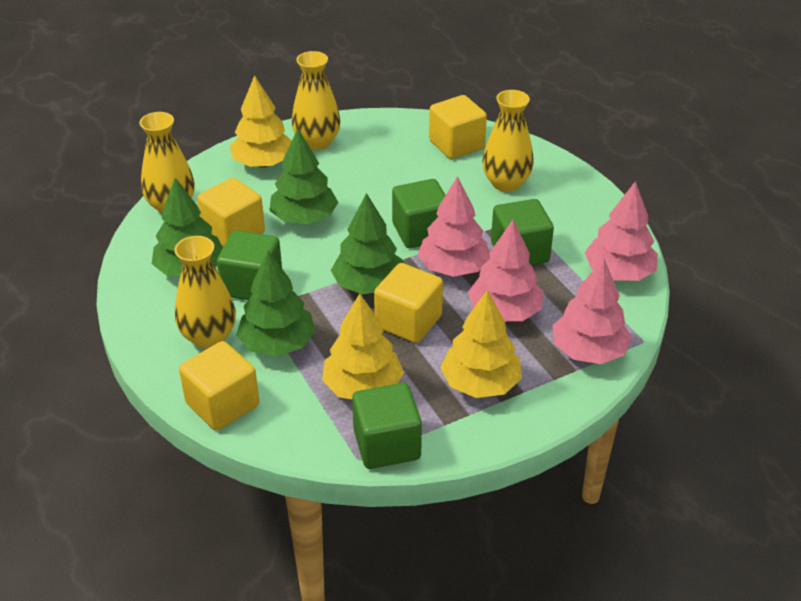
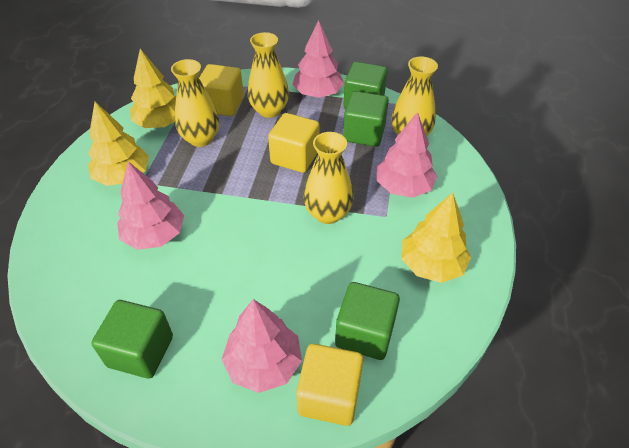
green tree: 4 -> 0
yellow cube: 4 -> 3

